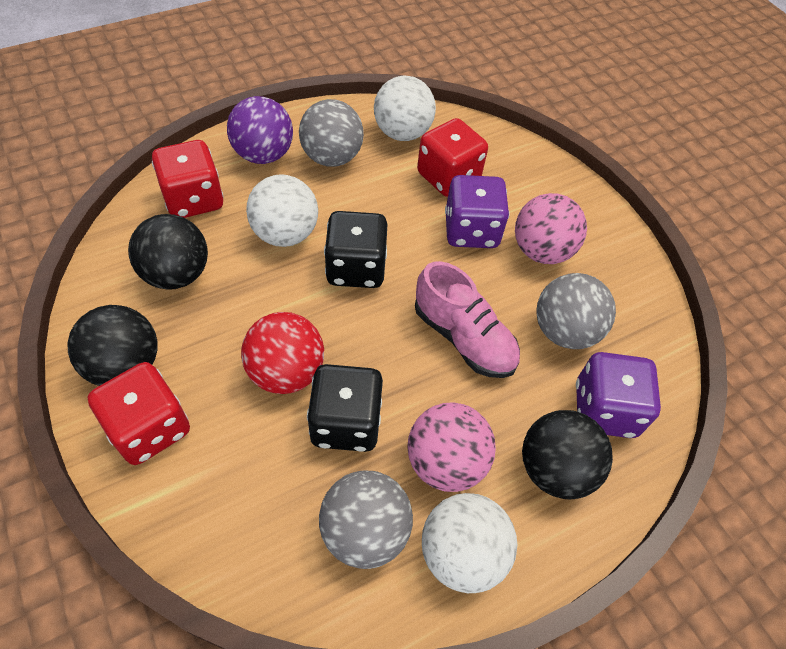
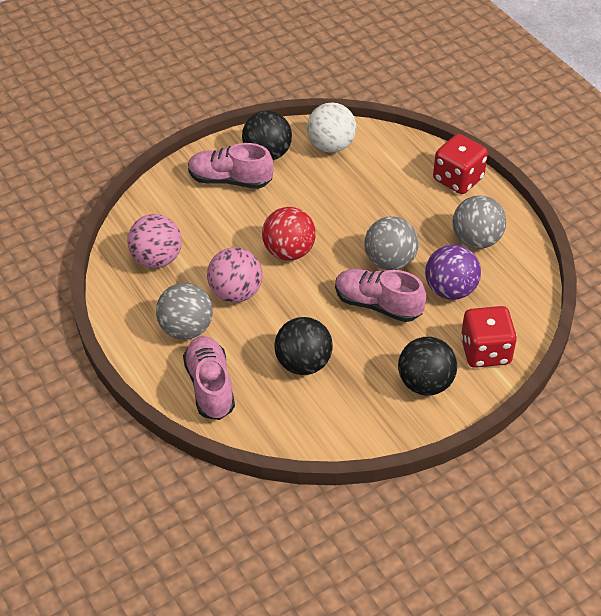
black dice: 2 -> 0
pink shoe: 1 -> 3
purple dice: 2 -> 0
red dice: 3 -> 2
white ball: 3 -> 1

